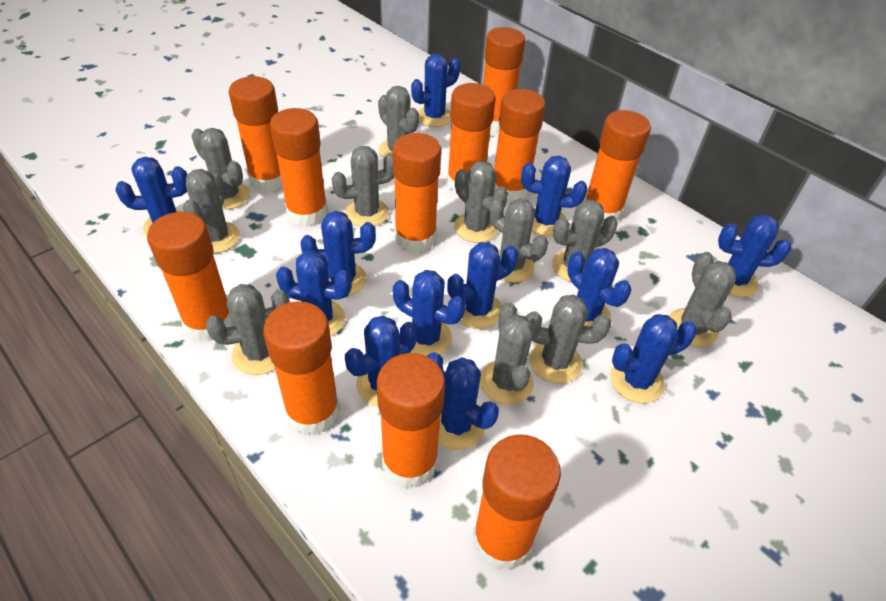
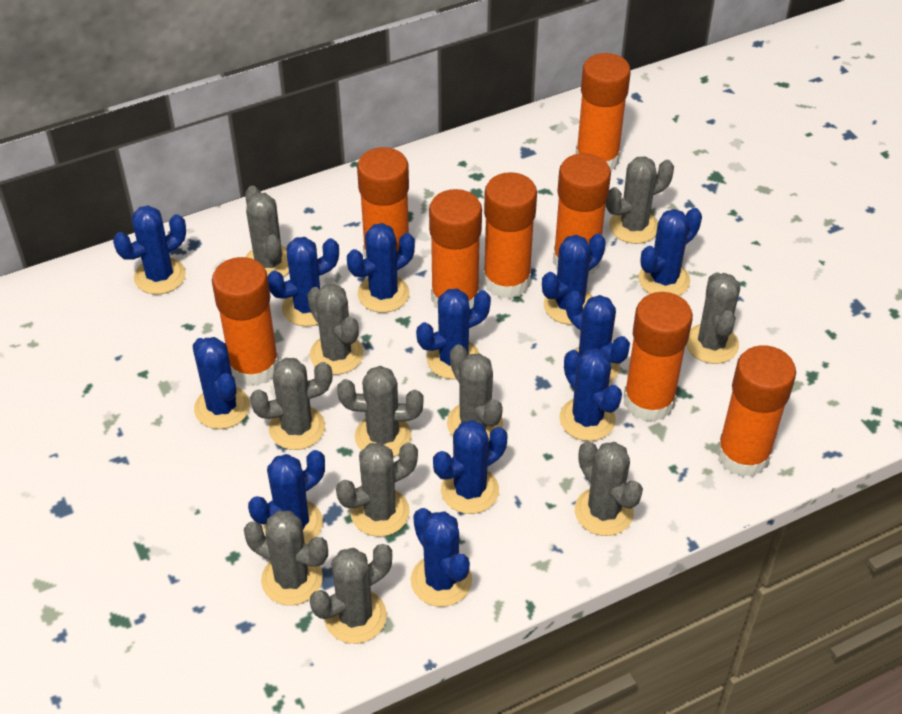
orange glue stick: 11 -> 8

